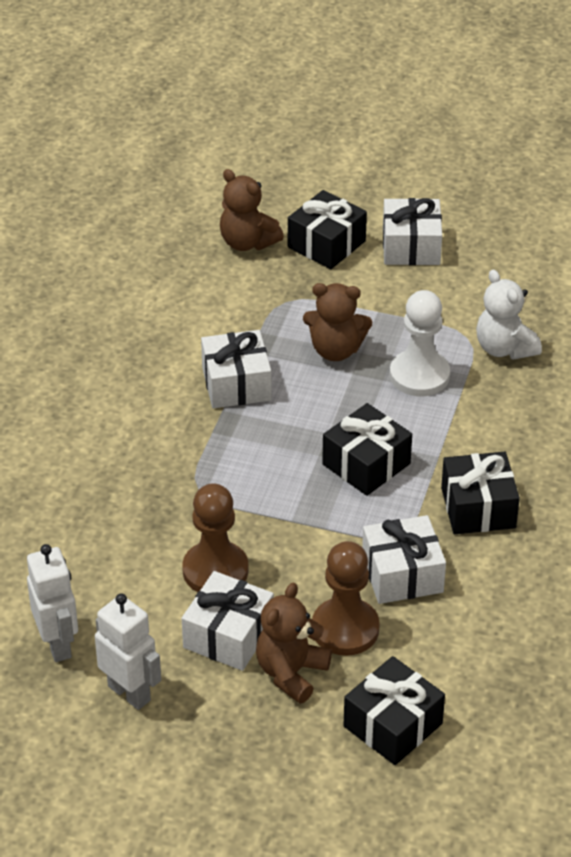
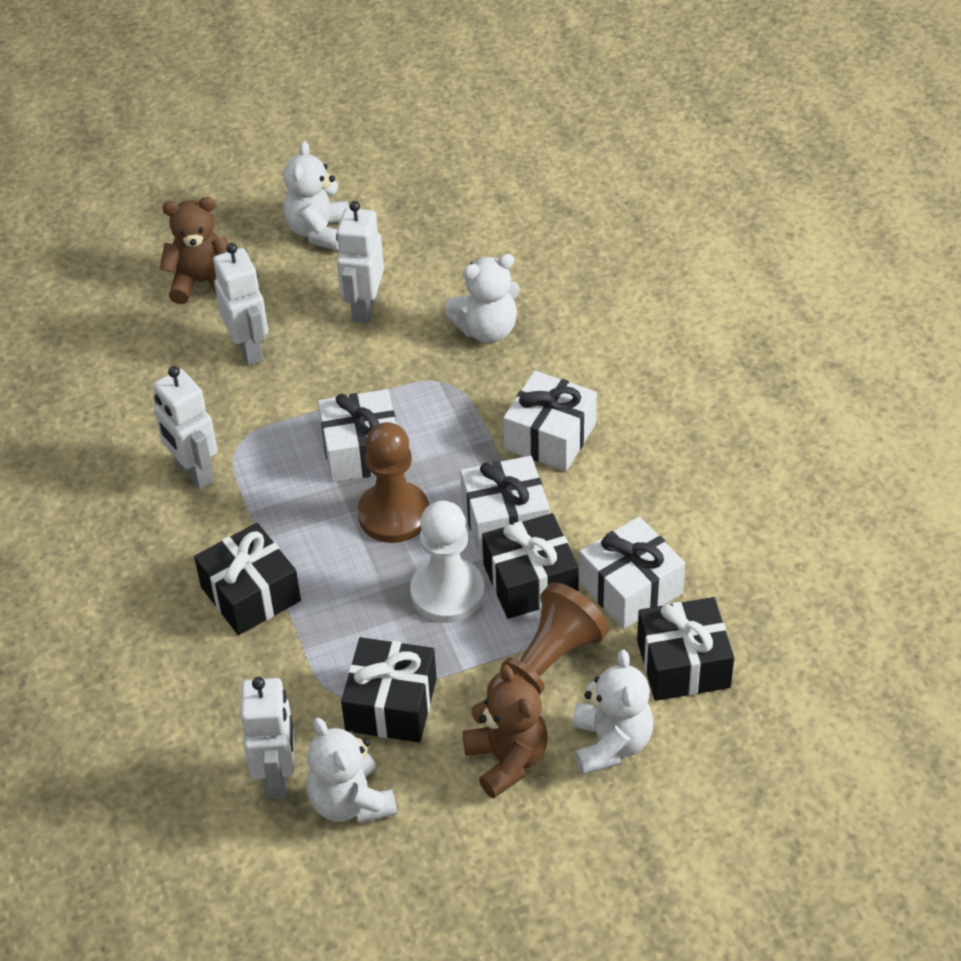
brown teddy bear: 3 -> 2
white robot: 2 -> 4
white teddy bear: 1 -> 4

